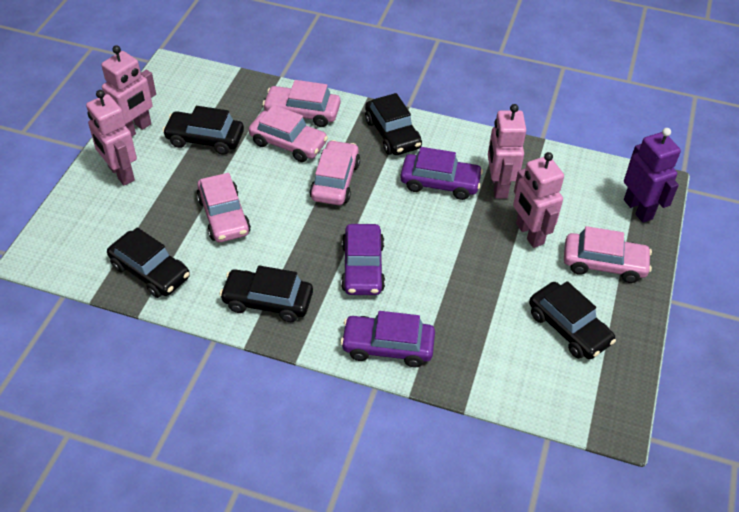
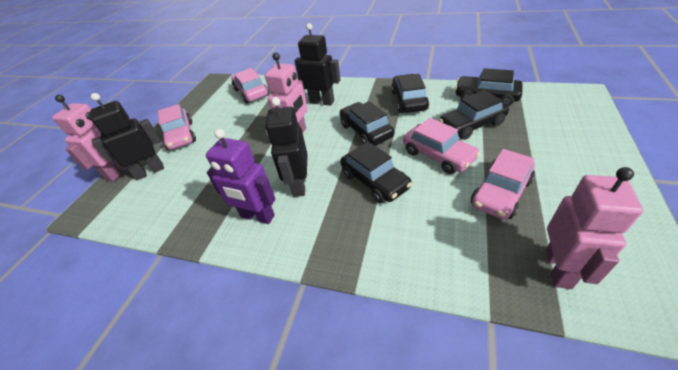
black robot: 0 -> 3
pink car: 5 -> 4
pink robot: 4 -> 3
purple car: 3 -> 0

